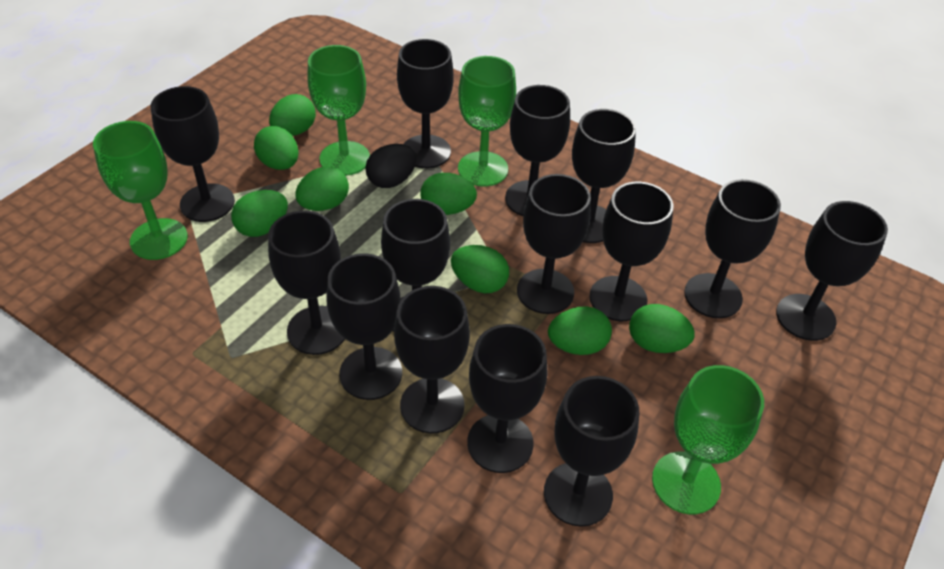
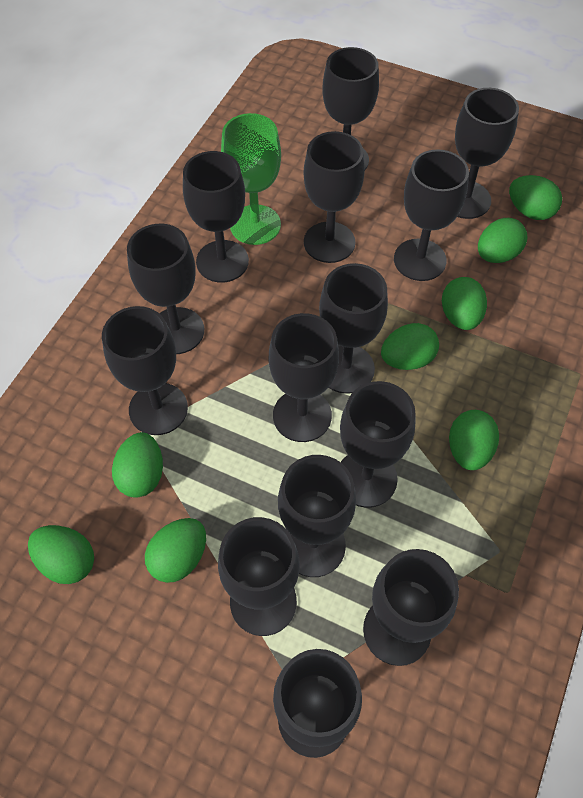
black egg: 1 -> 0
green goblet: 4 -> 1

